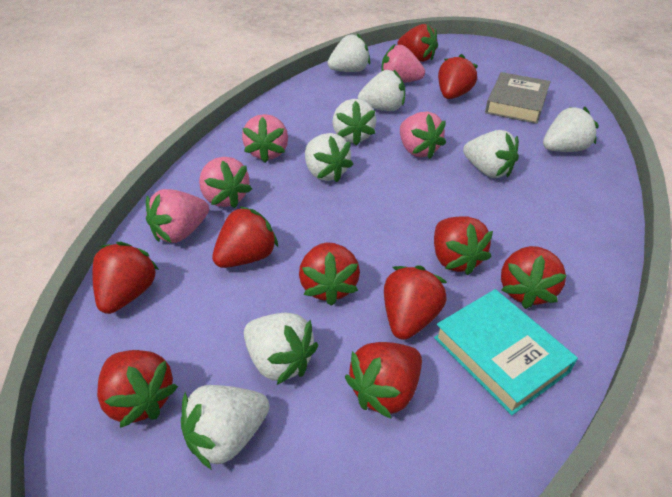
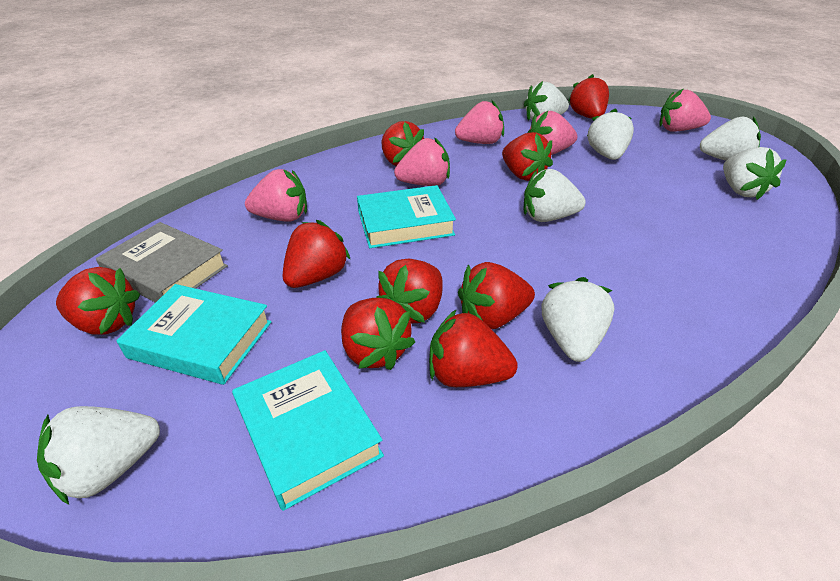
red strawberry: 10 -> 9
turquoise book: 1 -> 3
white strawberry: 8 -> 7

